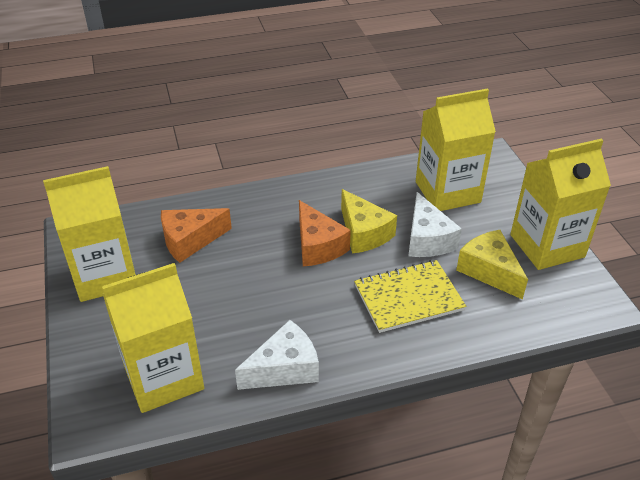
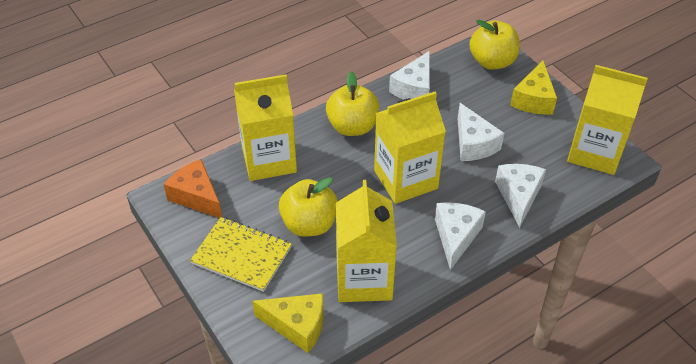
orange cheese: 2 -> 1
white cheese: 2 -> 4
yellow apple: 0 -> 3

